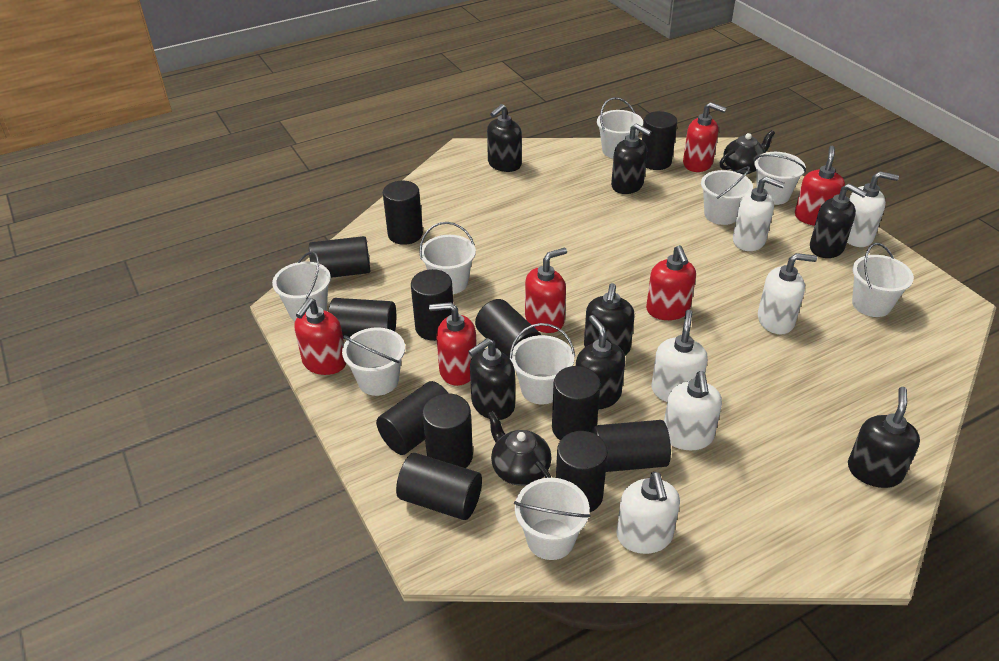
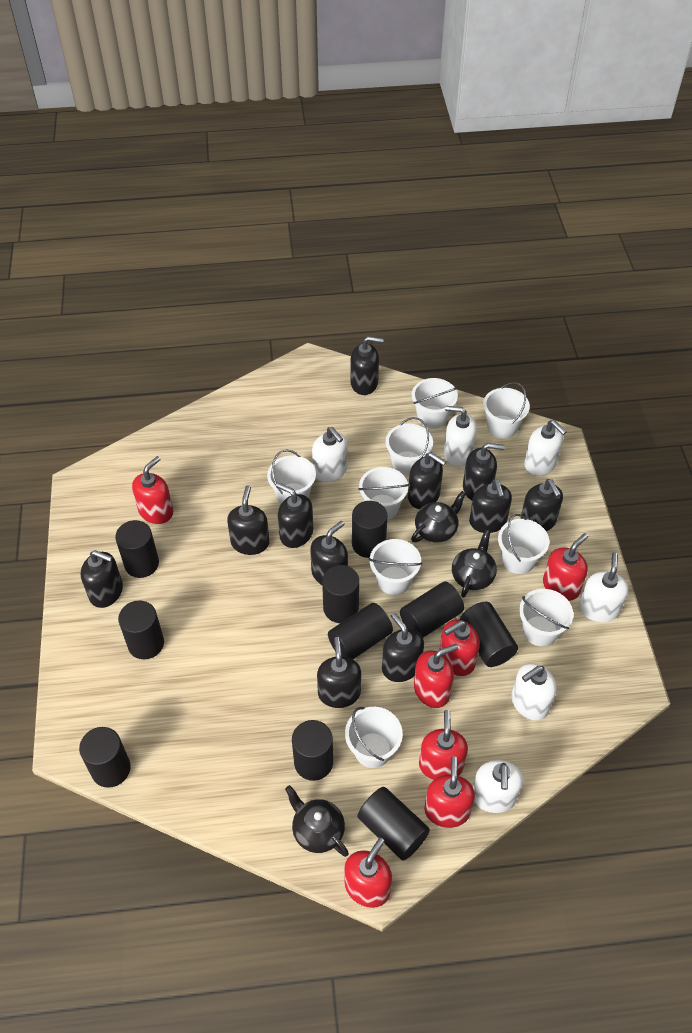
black cylinder: 12 -> 10
black soap dispenser: 7 -> 11
black teapot: 2 -> 3
red soap dispenser: 6 -> 7

